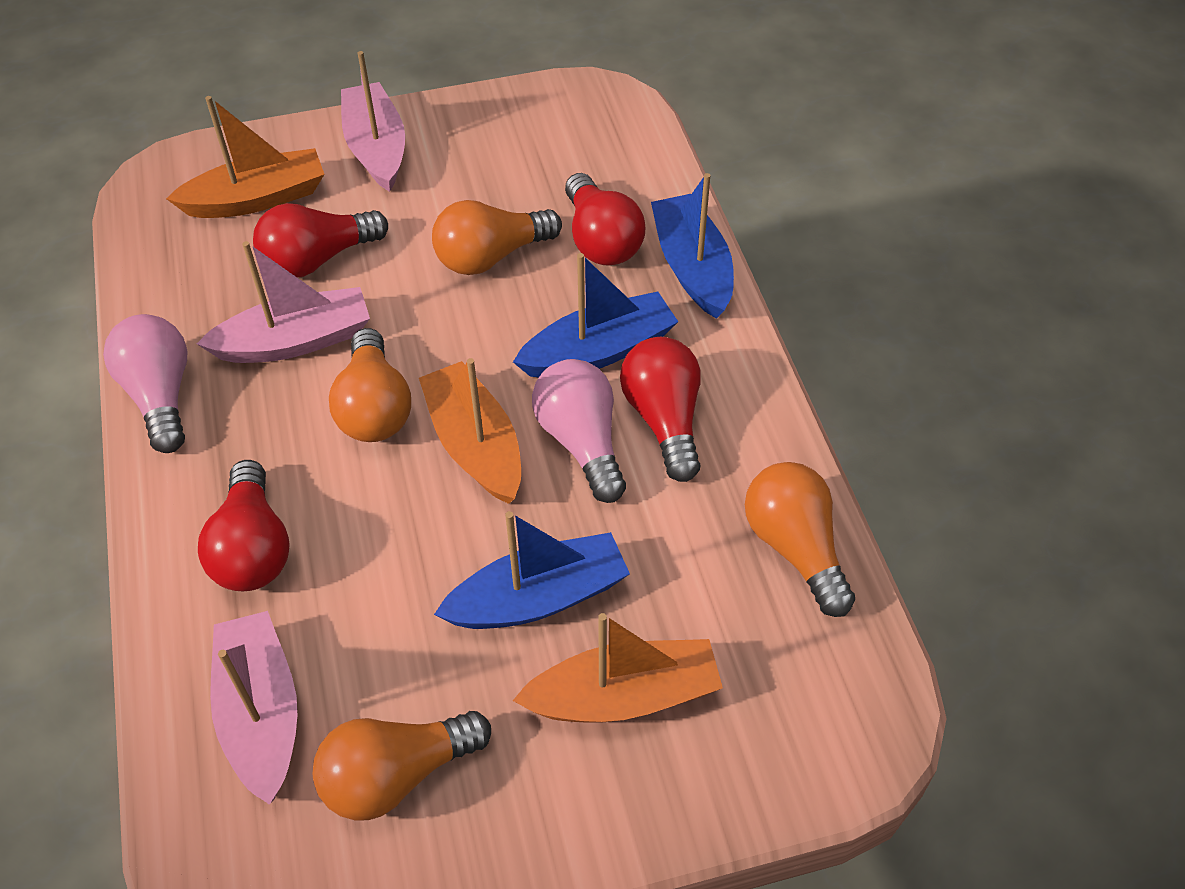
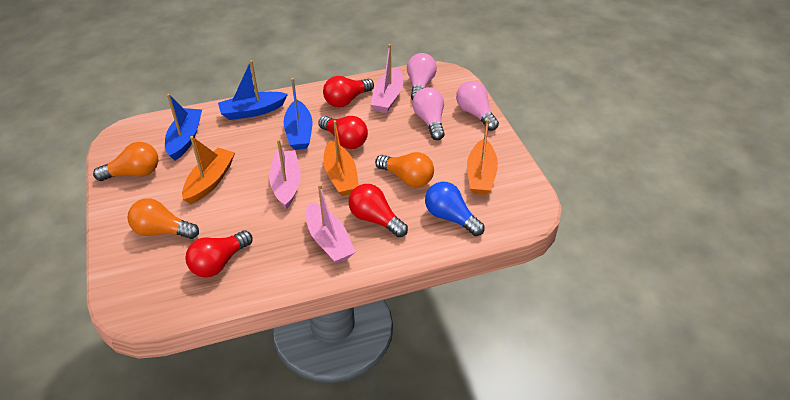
blue light bulb: 0 -> 1
orange light bulb: 4 -> 3
pink light bulb: 2 -> 3

